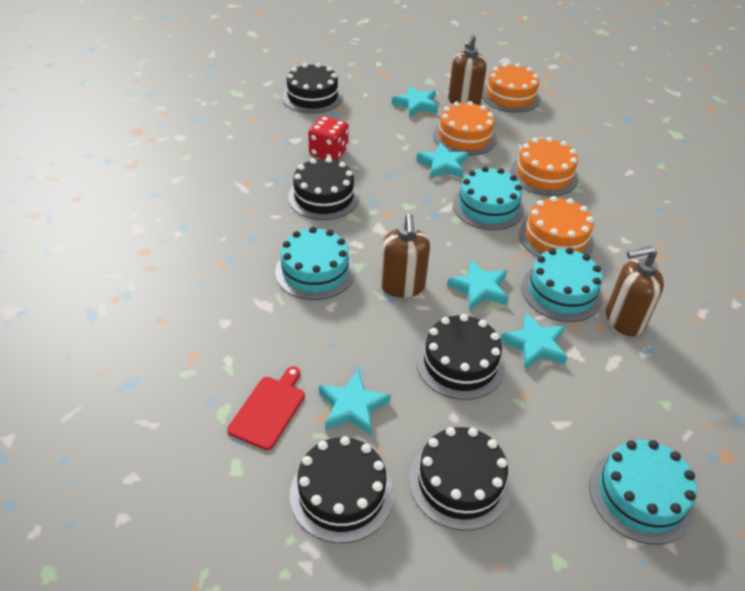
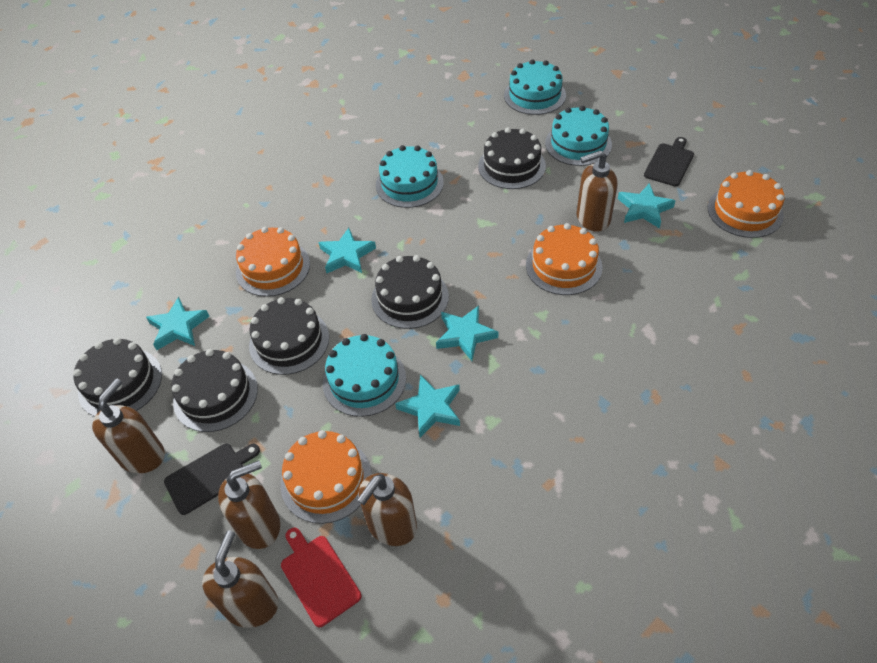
black cutting board: 0 -> 2
brown soap dispenser: 3 -> 5
red dice: 1 -> 0

